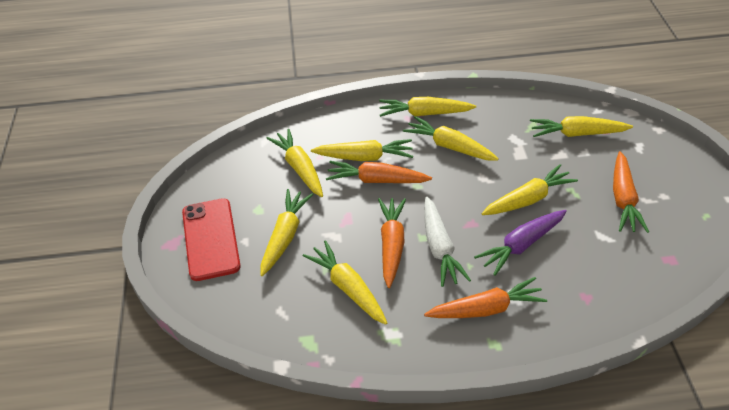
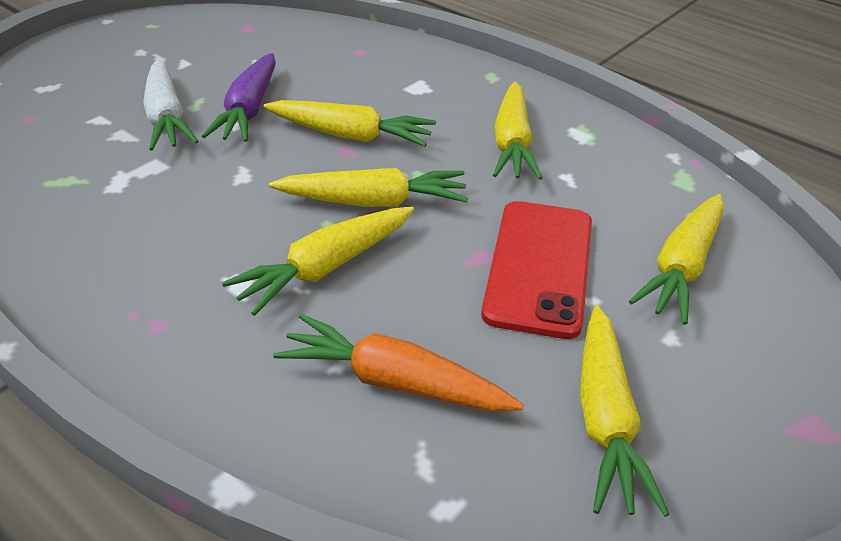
orange carrot: 4 -> 1
yellow carrot: 8 -> 6

